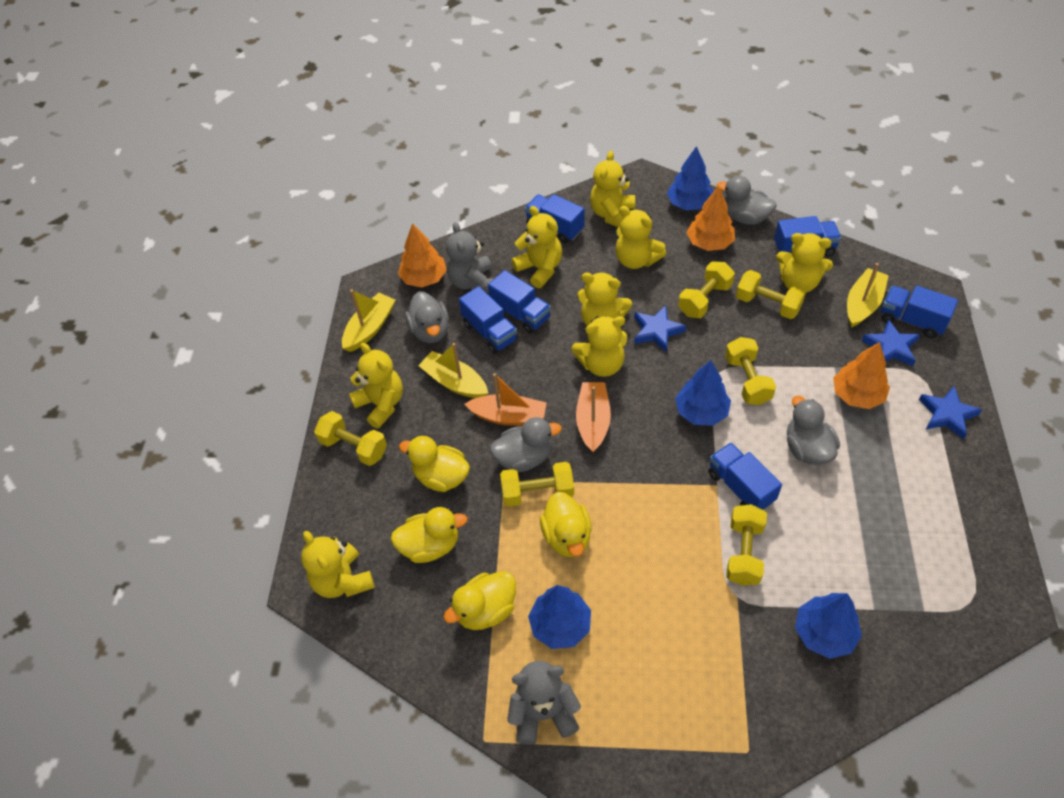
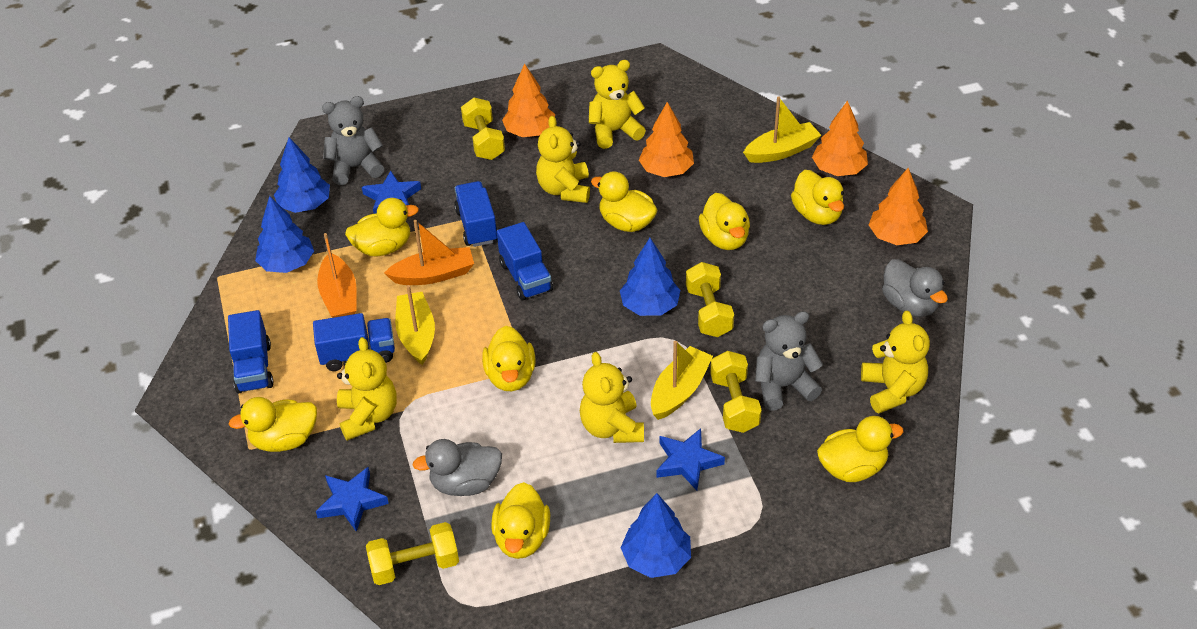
blue truck: 6 -> 4
grey duck: 4 -> 2
orange tree: 3 -> 4
yellow duck: 4 -> 8
yellow dumbbell: 6 -> 4
yellow teddy bear: 8 -> 5

